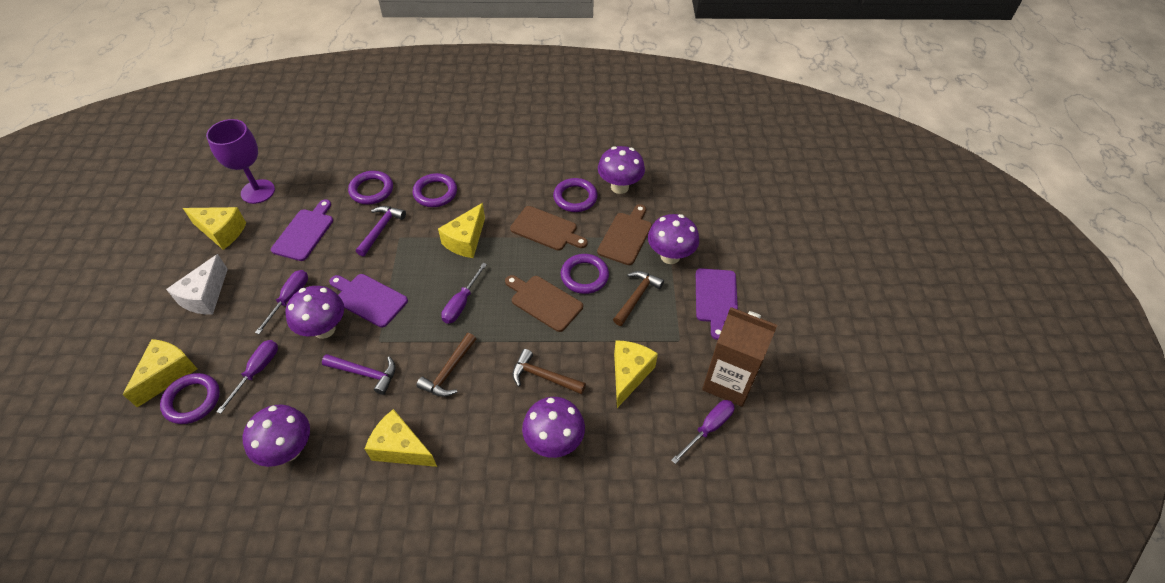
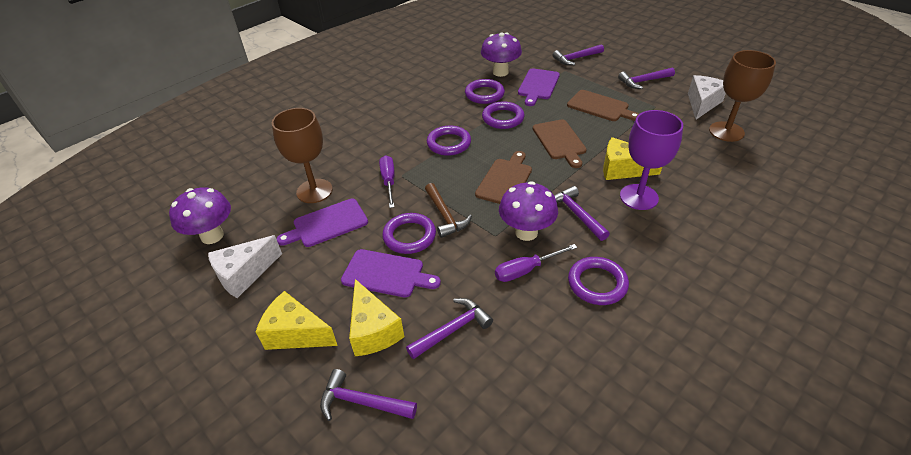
brown carton: 1 -> 0
brown goblet: 0 -> 2
brown hammer: 3 -> 1
purple hammer: 2 -> 5
purple mushroom: 5 -> 3
purple screwdriver: 4 -> 2
white cheese: 1 -> 2
yellow cheese: 5 -> 3

